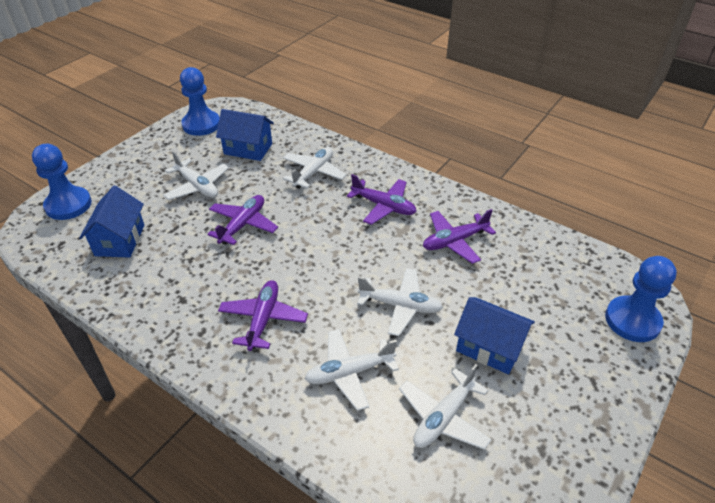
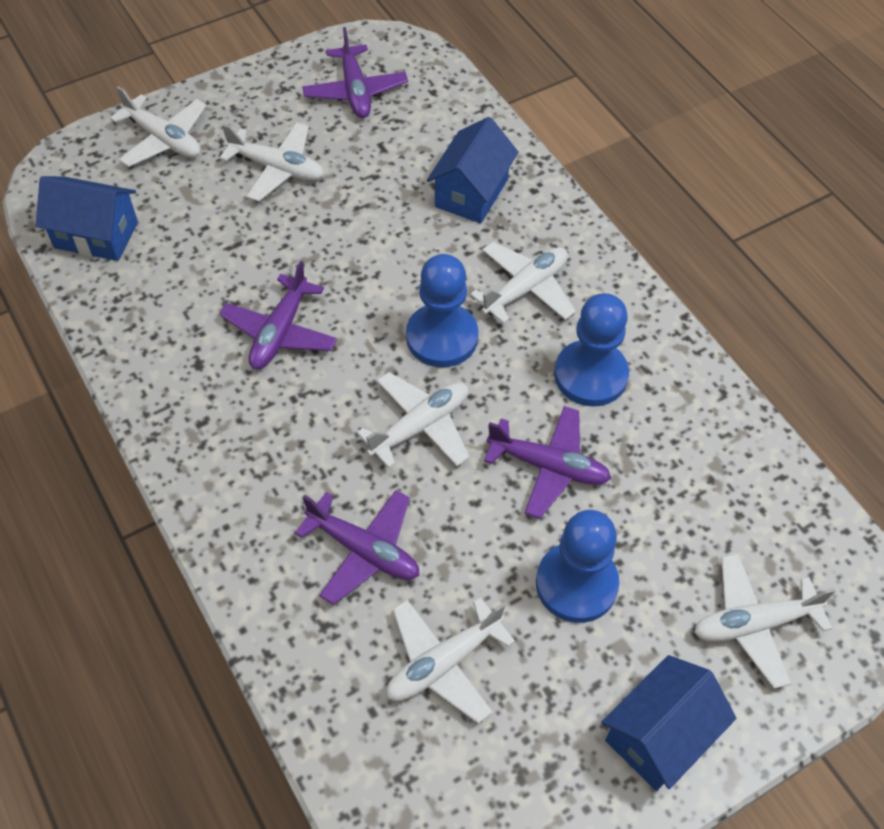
white plane: 5 -> 6

